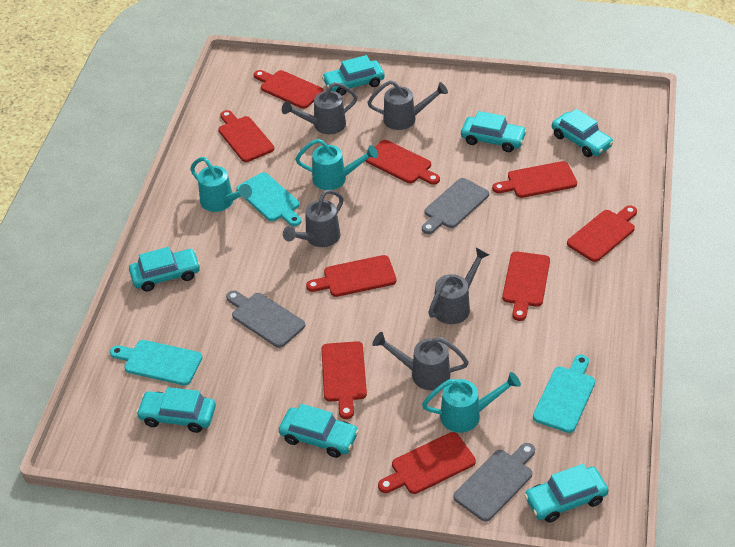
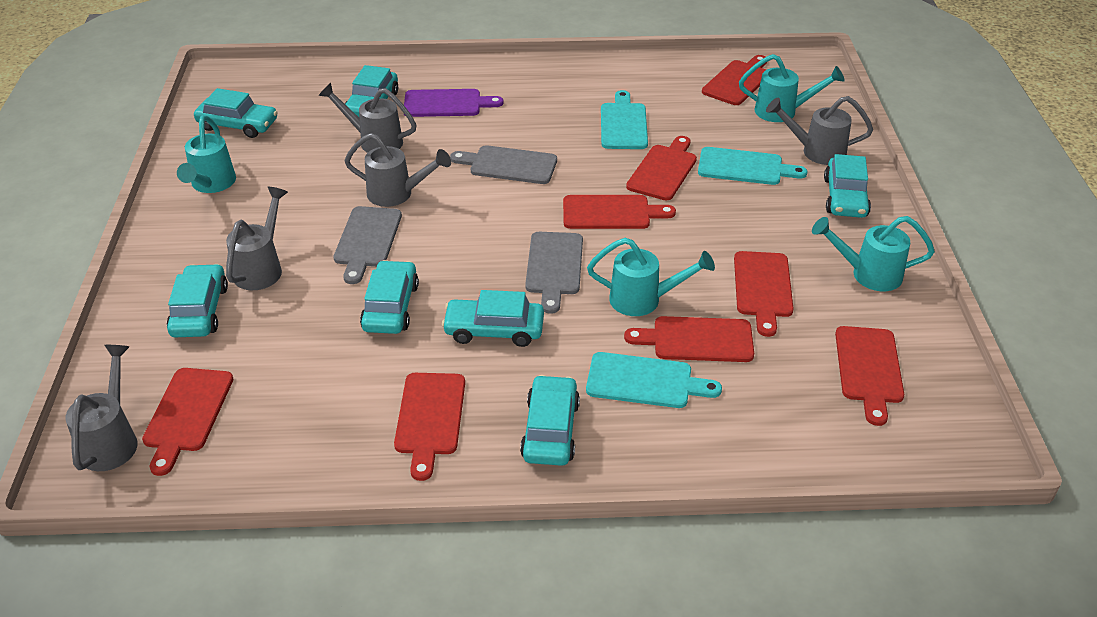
purple cutting board: 0 -> 1
red cutting board: 9 -> 8
turquoise watering can: 3 -> 4

